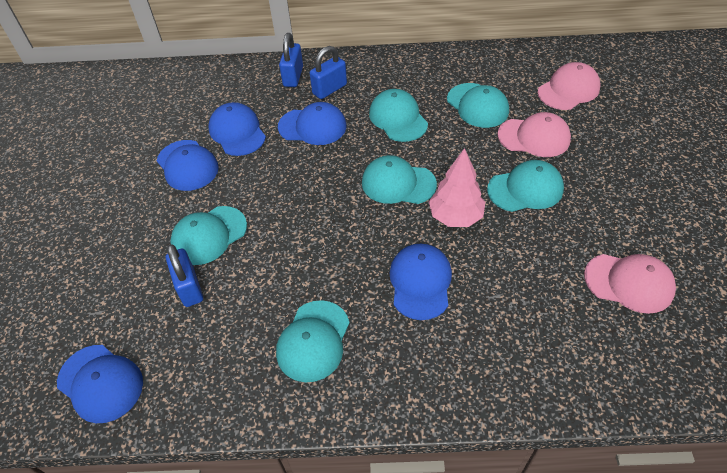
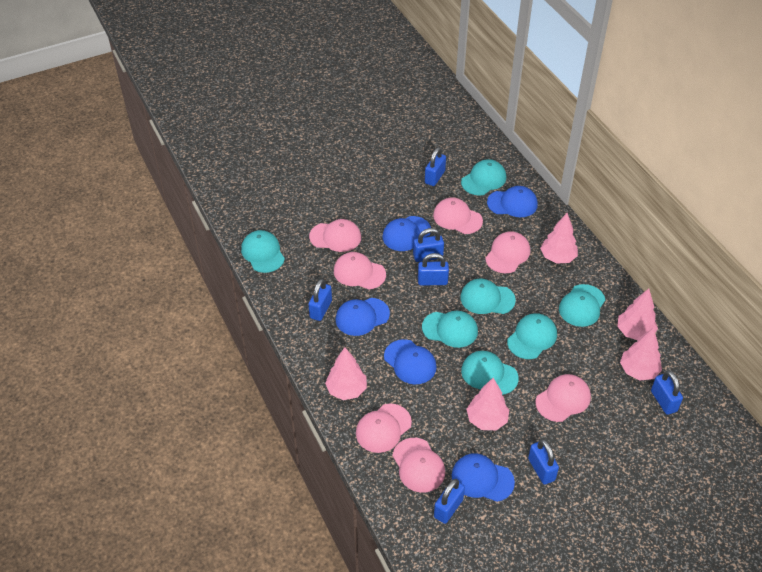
blue padlock: 3 -> 7
pink cap: 3 -> 7
pink tree: 1 -> 5
turquoise cap: 6 -> 7

